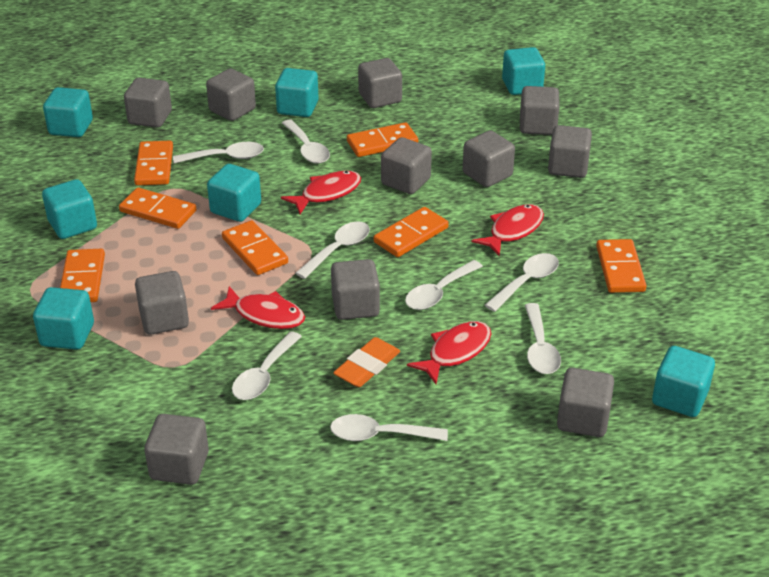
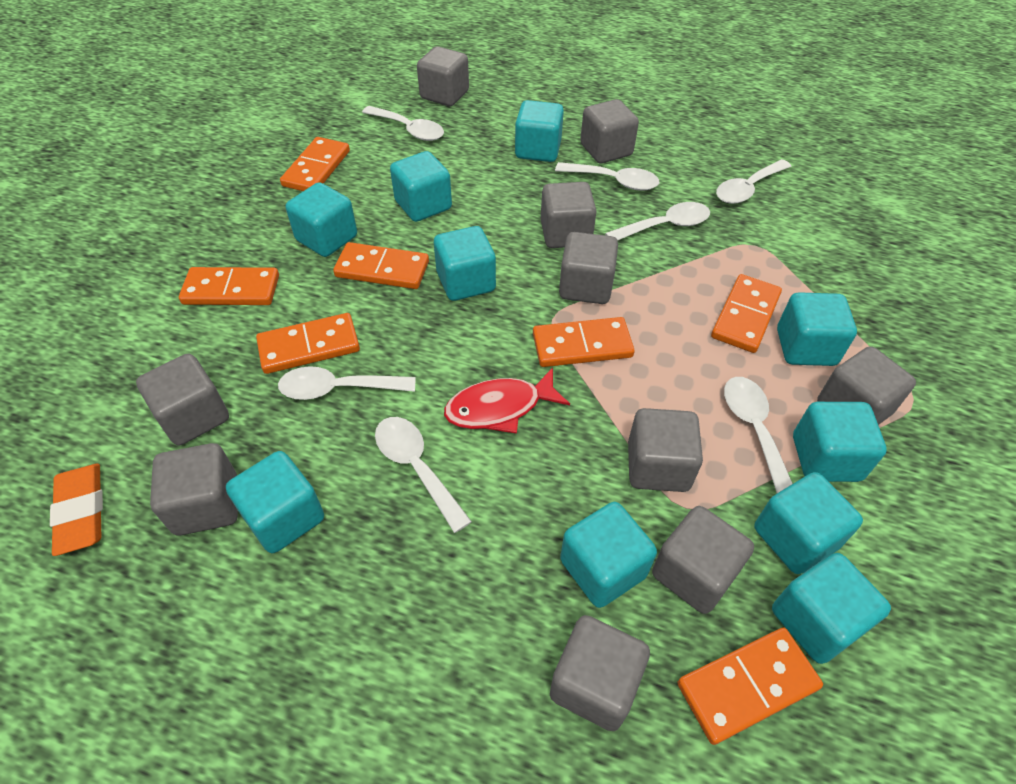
grey cube: 11 -> 10
red fish: 4 -> 1
turquoise cube: 7 -> 10
white spoon: 8 -> 7

